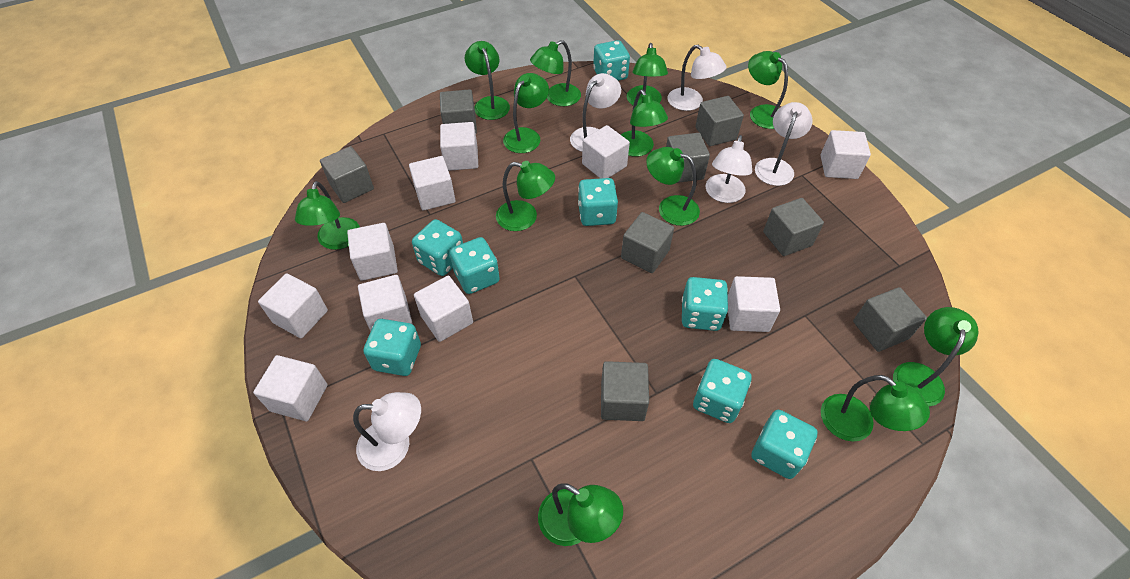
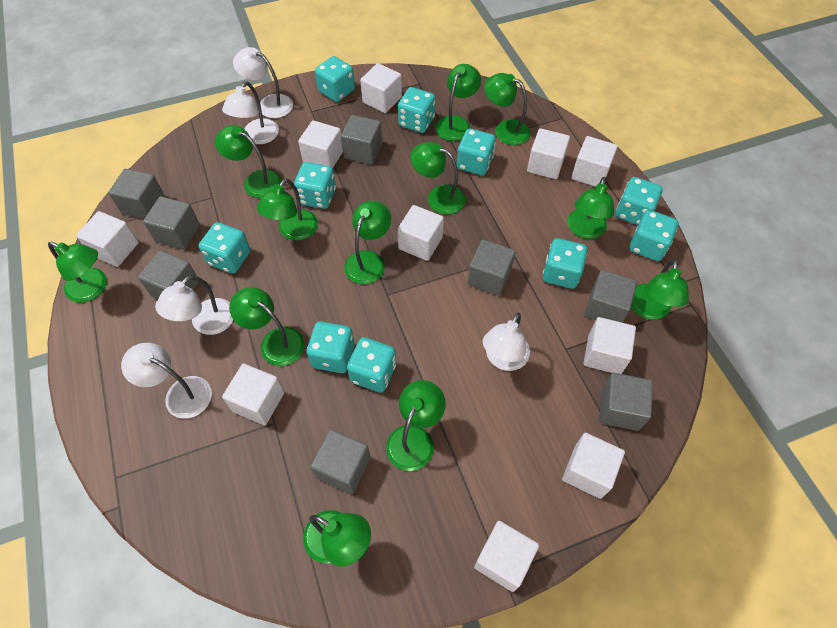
turquoise dice: 8 -> 10

